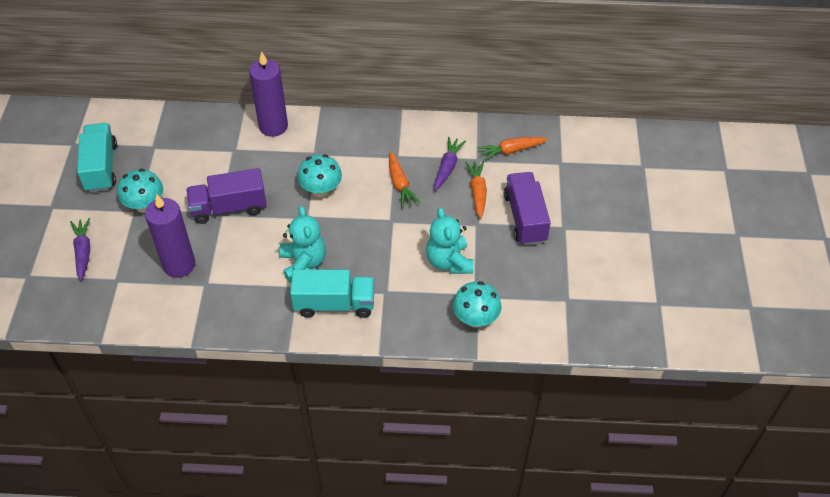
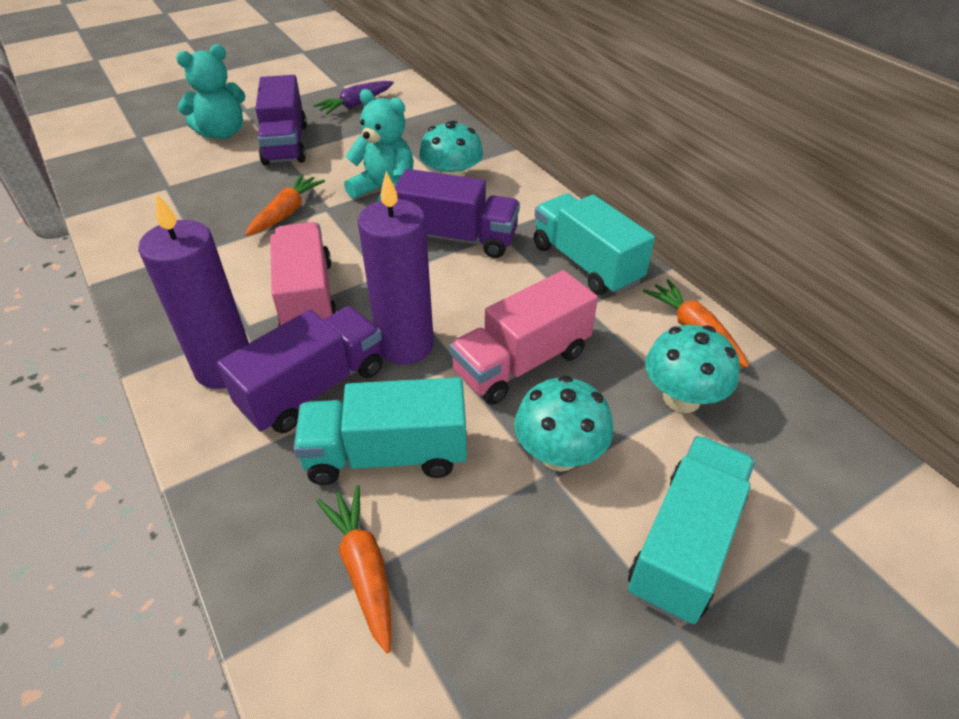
pink truck: 0 -> 2
purple carrot: 2 -> 1
purple truck: 2 -> 3
turquoise truck: 2 -> 3

